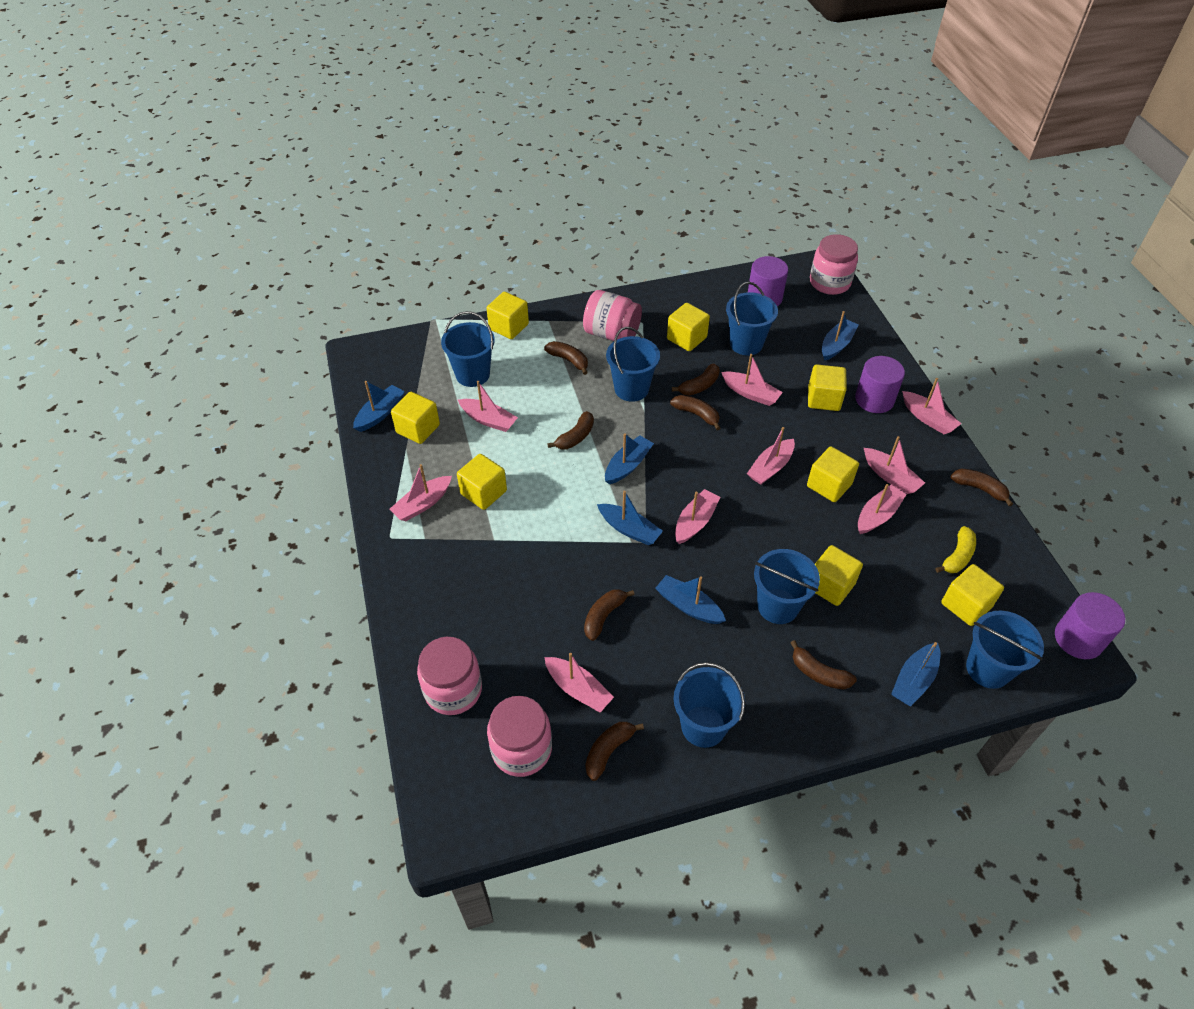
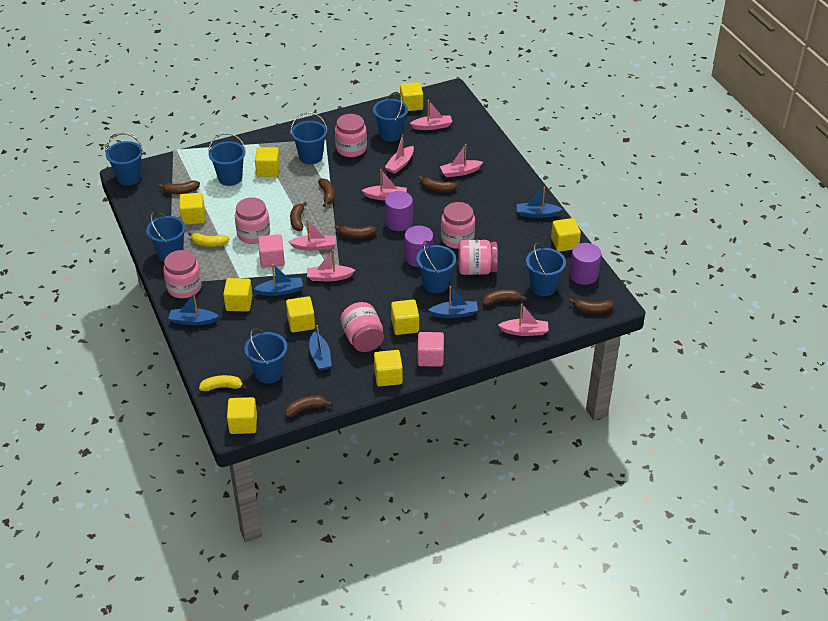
blue boat: 6 -> 5
blue bucket: 6 -> 8
pink boat: 9 -> 7
pink cube: 0 -> 2
pink jar: 4 -> 6
yellow banana: 1 -> 2
yellow cube: 8 -> 9

